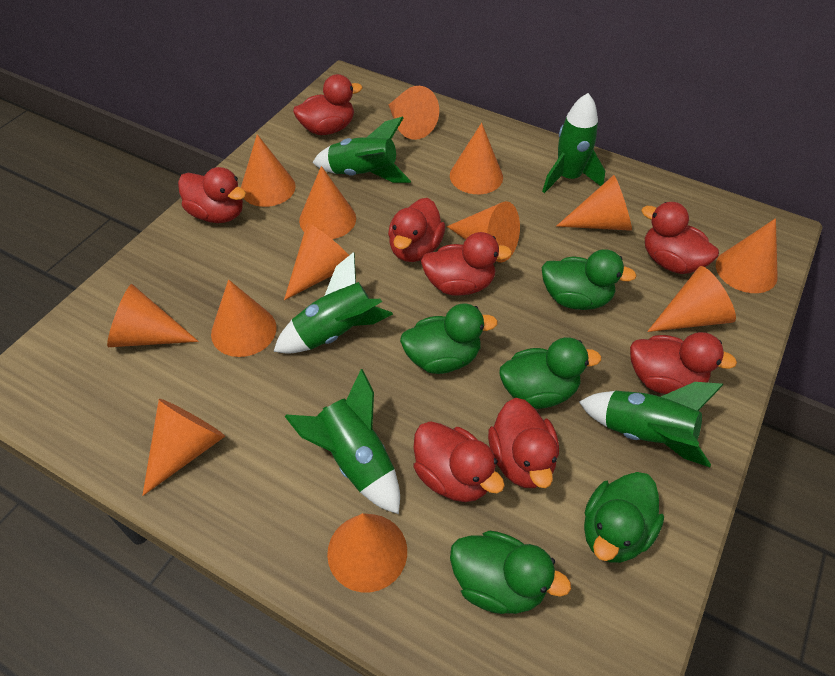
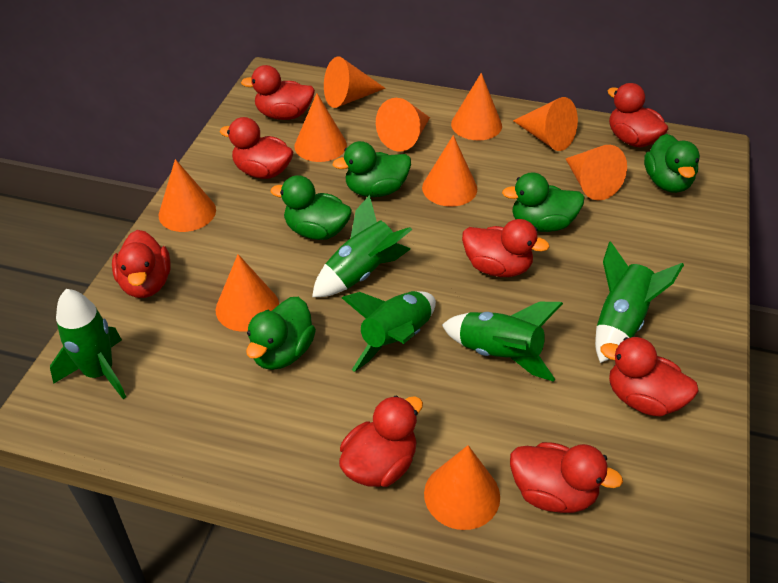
orange cone: 13 -> 10

